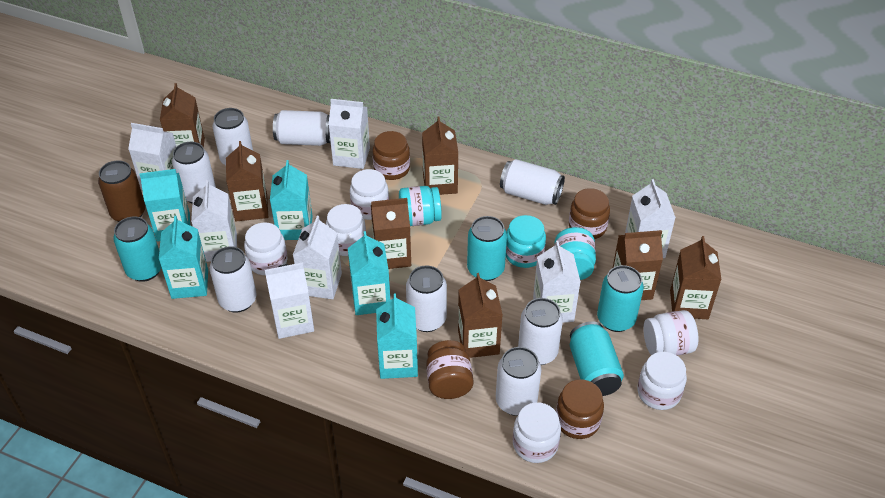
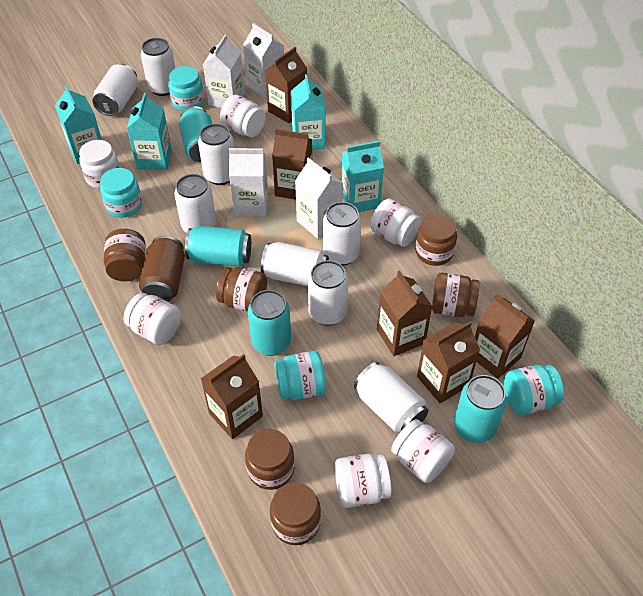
brown carton: 7 -> 6
brown jar: 4 -> 6
turquoise carton: 5 -> 4
turquoise jar: 3 -> 4
white carton: 7 -> 4

